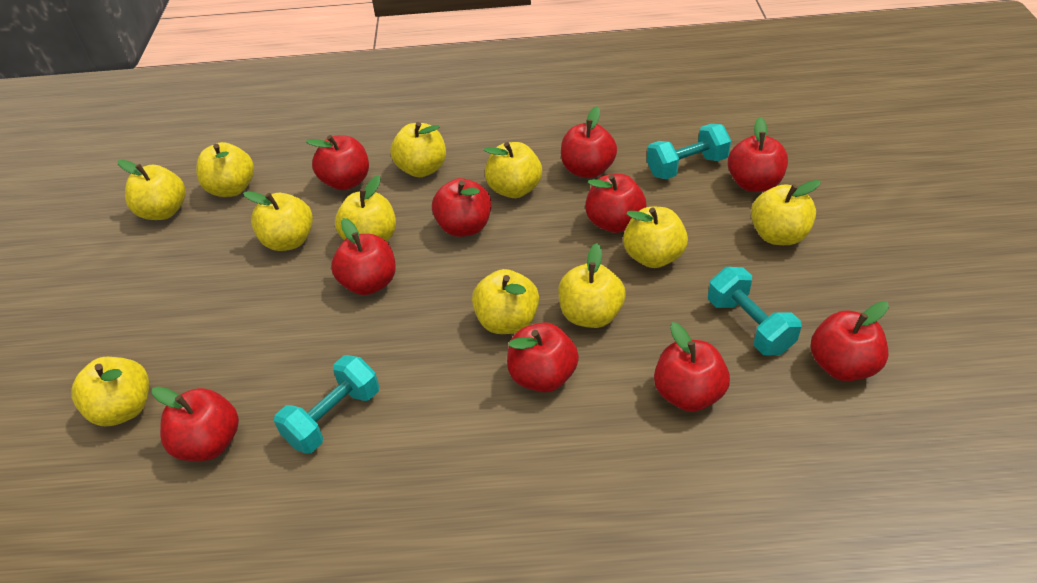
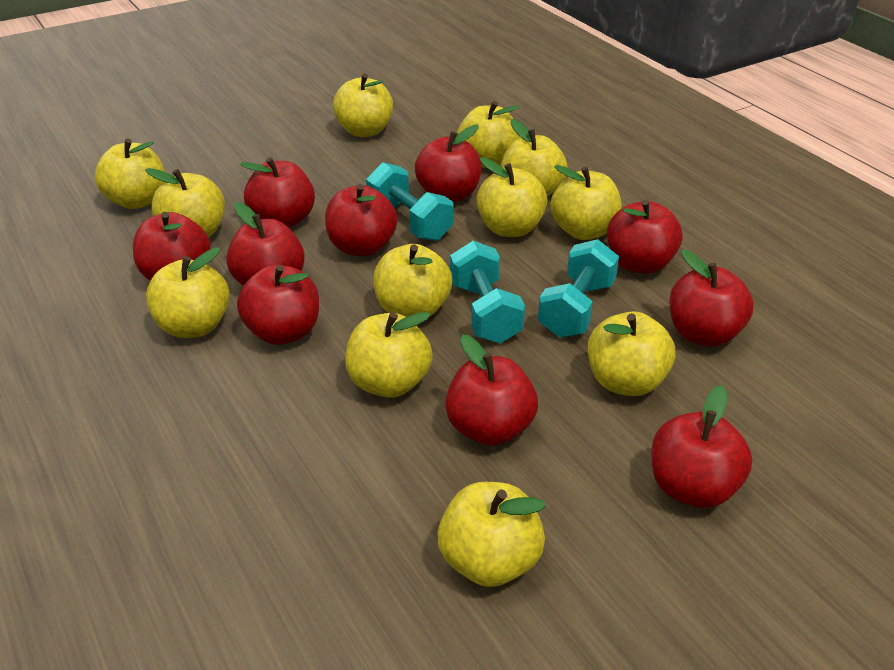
yellow apple: 11 -> 12

